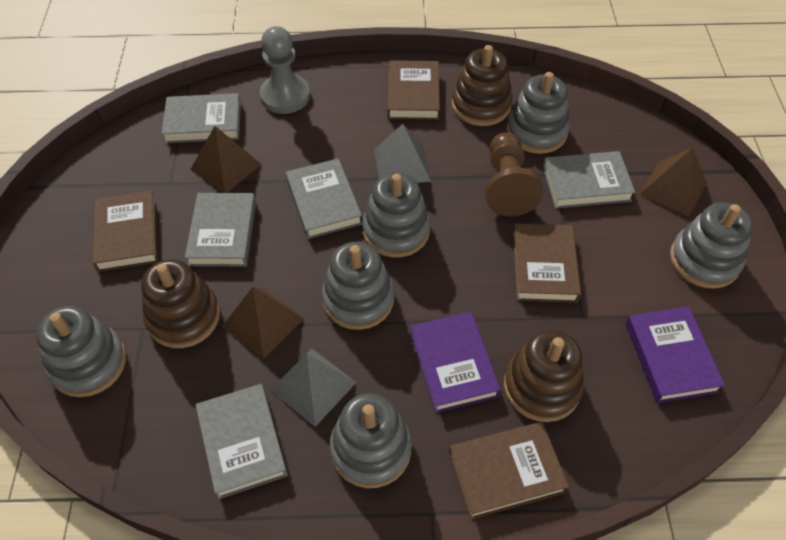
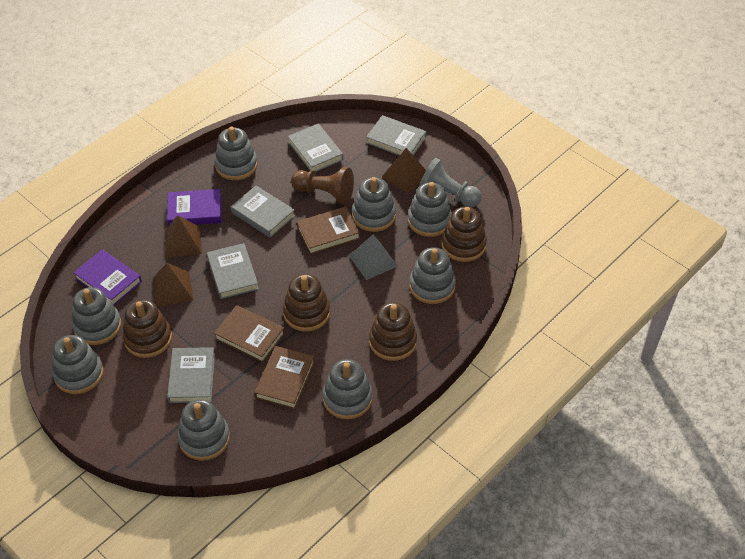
brown book: 4 -> 3
brown stacking toy: 3 -> 4
grey pyramid: 2 -> 1
grey stacking toy: 6 -> 8

